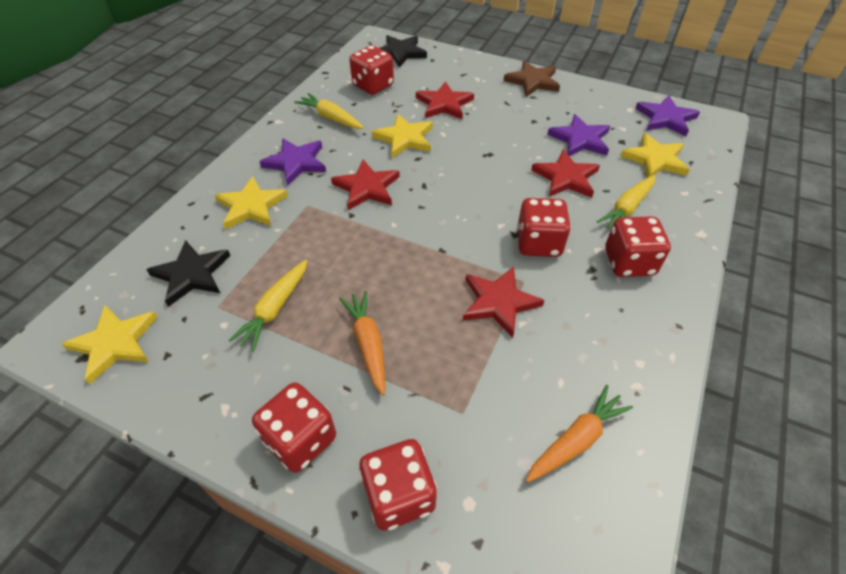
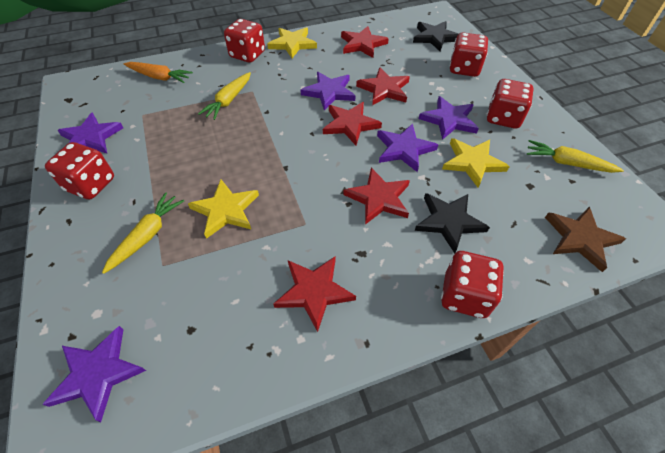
orange carrot: 2 -> 1
purple star: 3 -> 5
red star: 4 -> 5
yellow star: 4 -> 3

